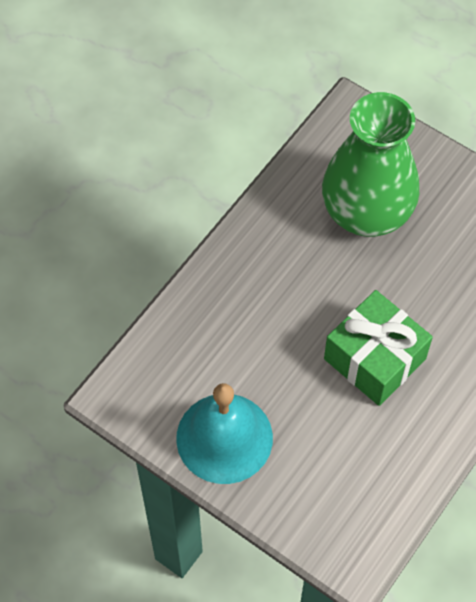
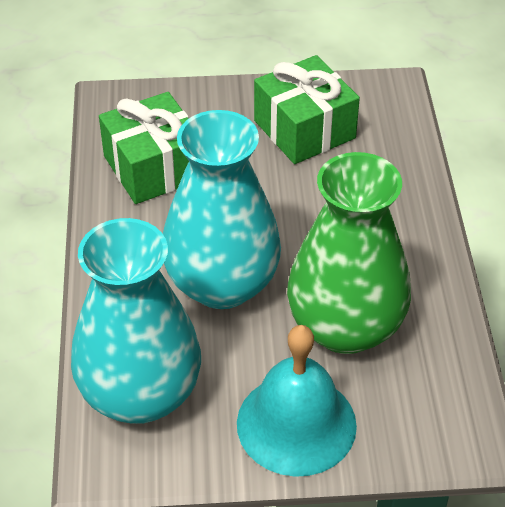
green gift: 1 -> 2
turquoise vase: 0 -> 2

